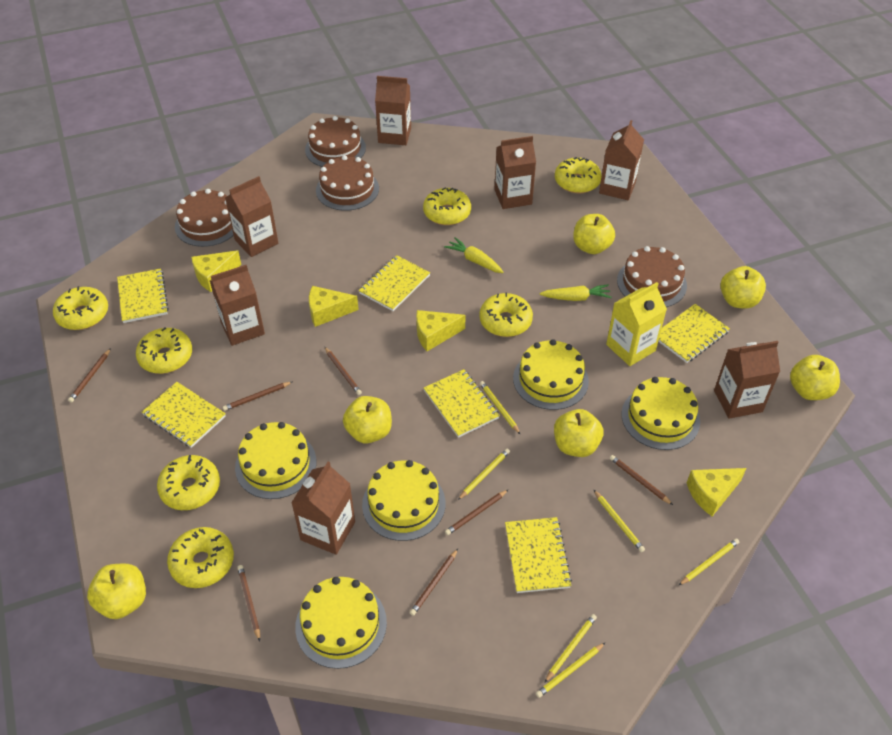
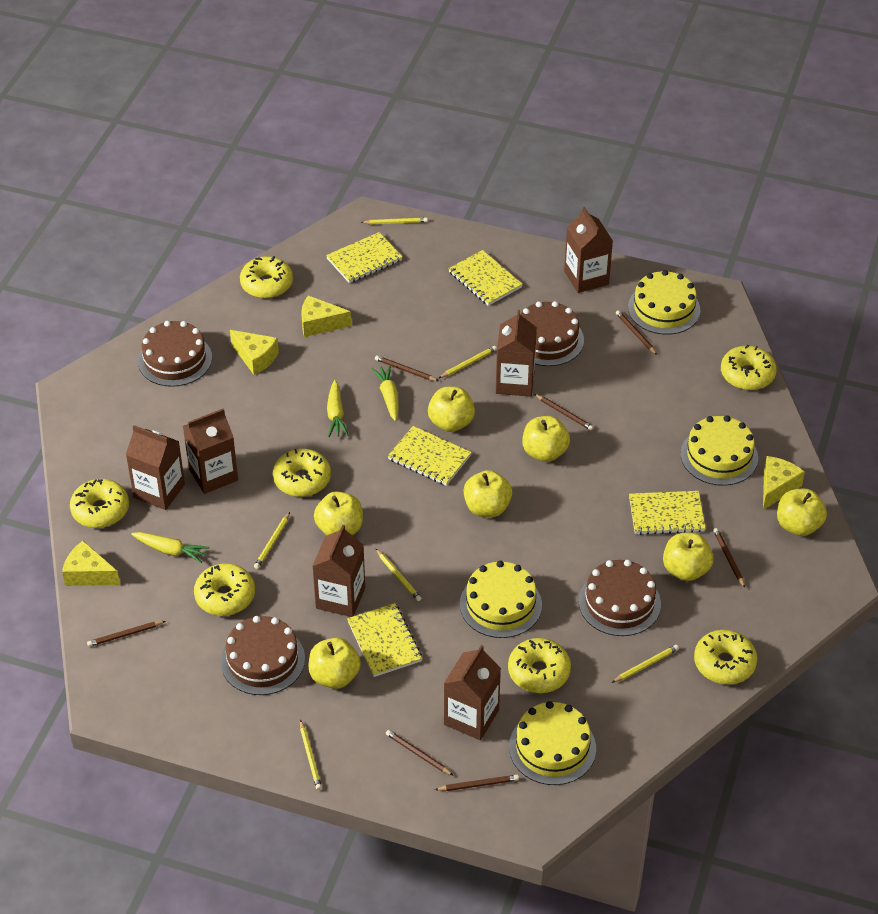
brown carton: 7 -> 6
yellow apple: 6 -> 7
yellow cake: 5 -> 4
yellow carrot: 2 -> 3
yellow carton: 1 -> 0
yellow notebook: 6 -> 5

